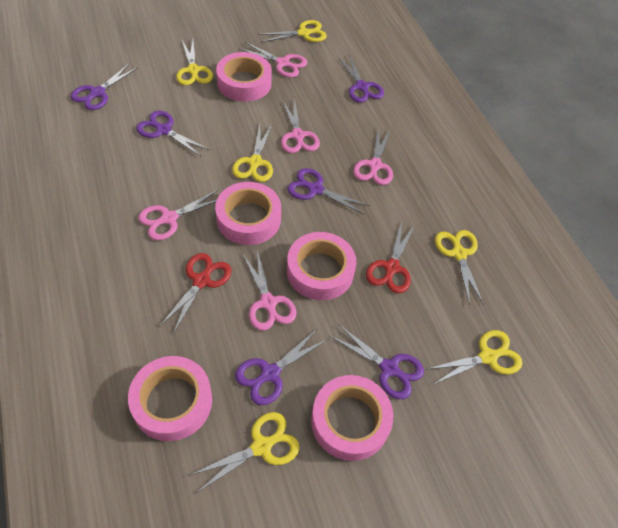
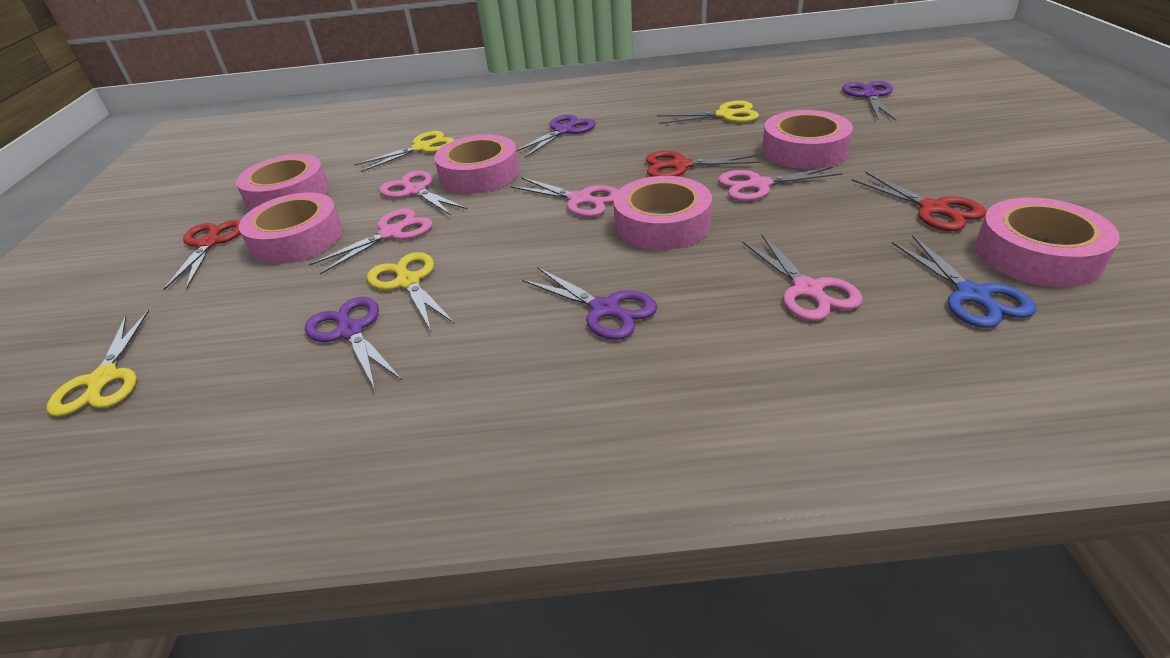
blue scissors: 0 -> 1
pink tape: 5 -> 6
purple scissors: 6 -> 4
red scissors: 2 -> 3
yellow scissors: 6 -> 4

